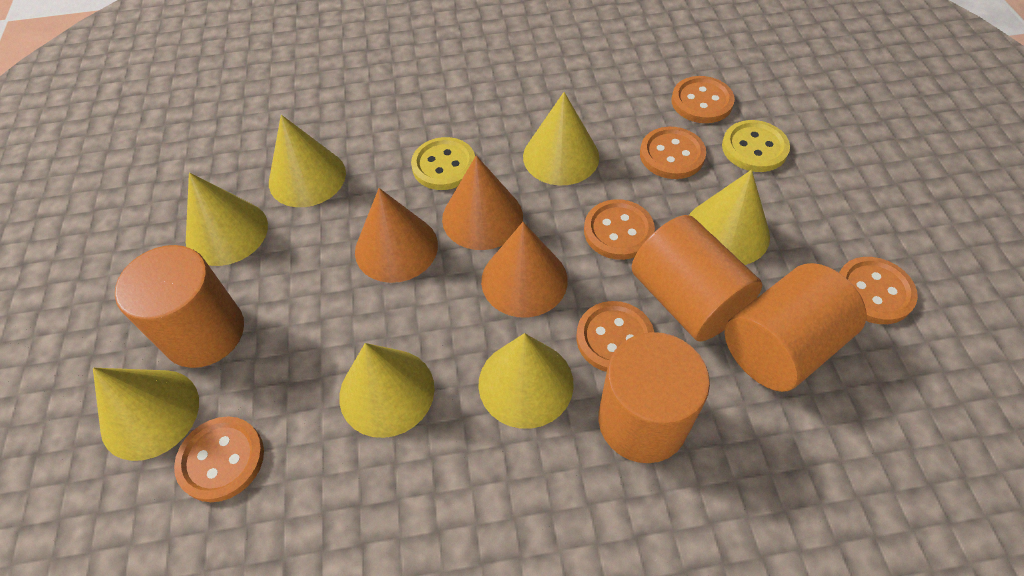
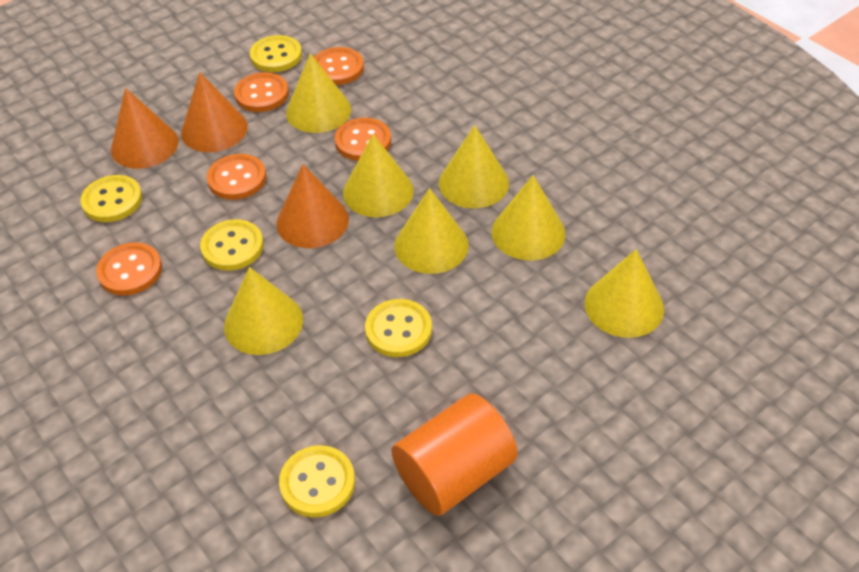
orange button: 6 -> 5
orange cylinder: 4 -> 1
yellow button: 2 -> 5

